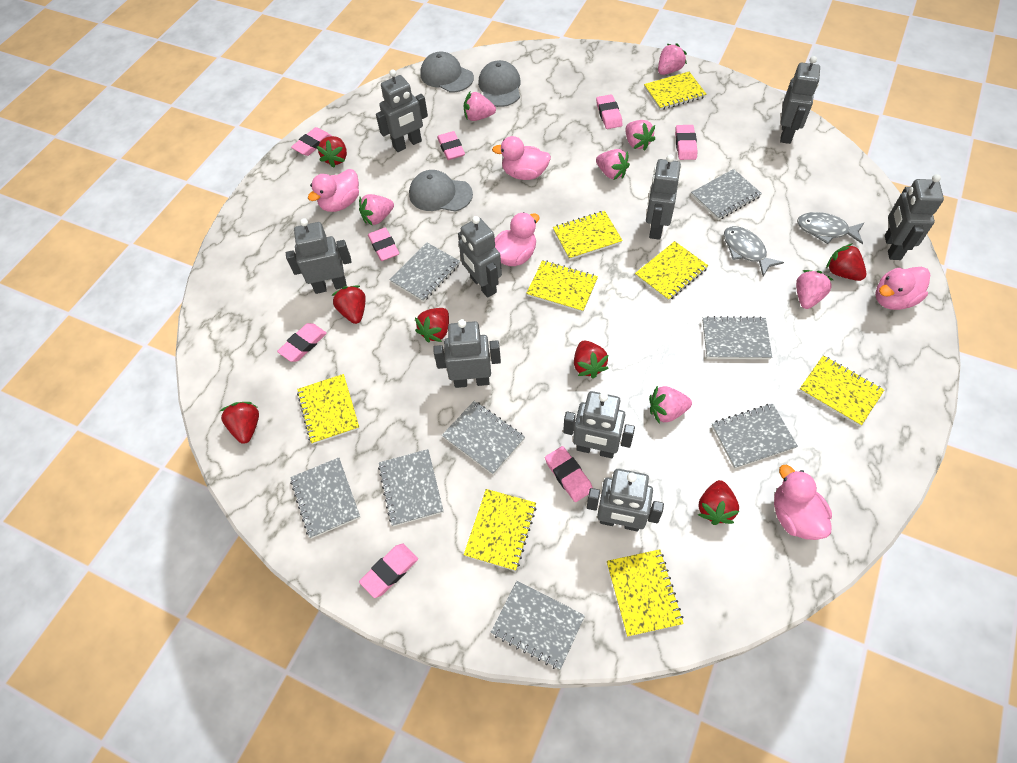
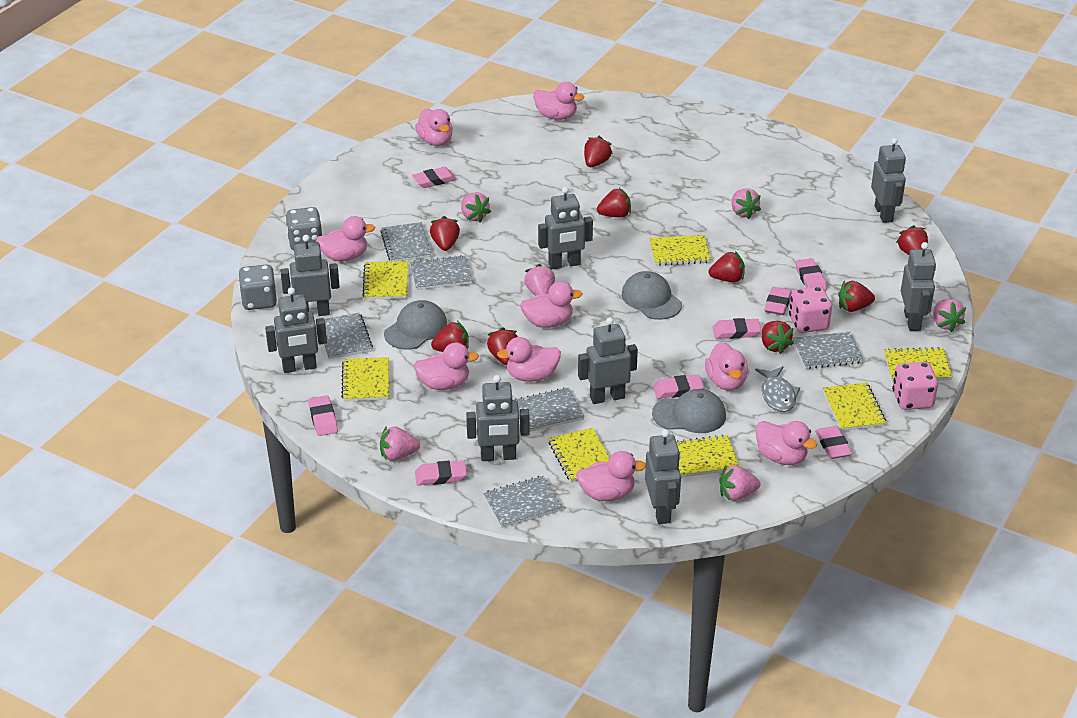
grey dice: 0 -> 2
grey fish: 2 -> 1
grey notebook: 8 -> 6
grey robot: 9 -> 8
pink dice: 0 -> 2
pink duck: 5 -> 9
pink strawberry: 7 -> 6
red strawberry: 7 -> 9
yellow notebook: 8 -> 7

